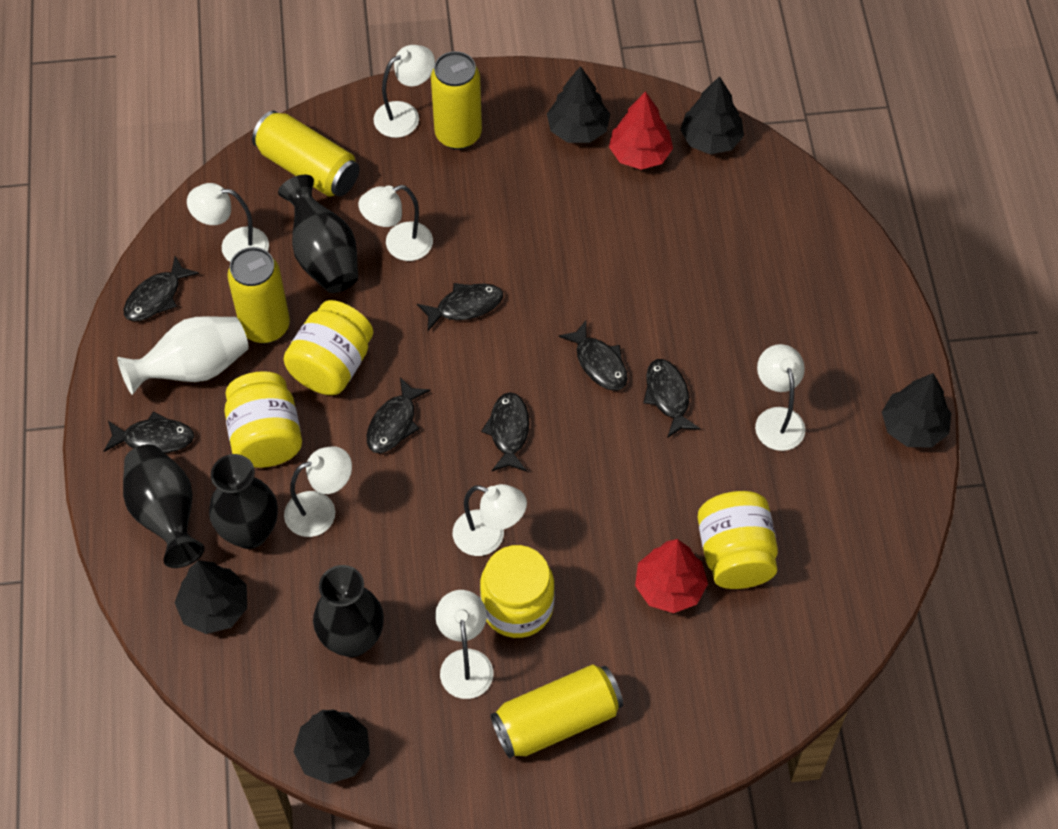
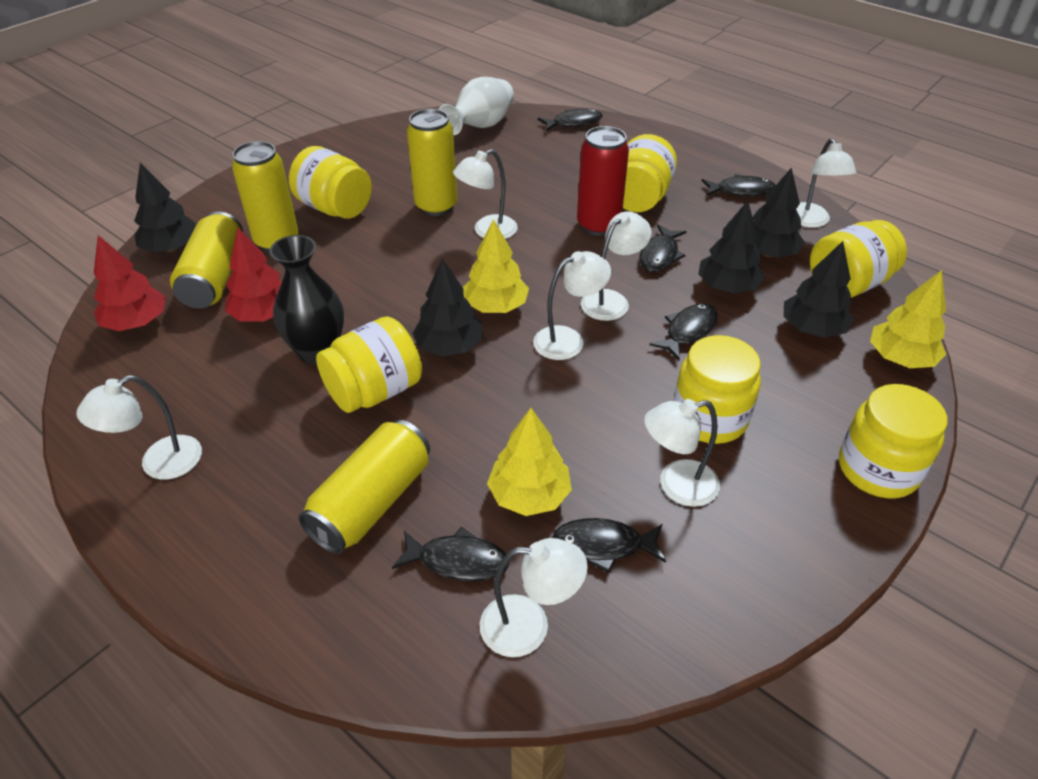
black fish: 7 -> 6
black vase: 4 -> 1
red can: 0 -> 1
yellow jar: 4 -> 6
yellow tree: 0 -> 3

